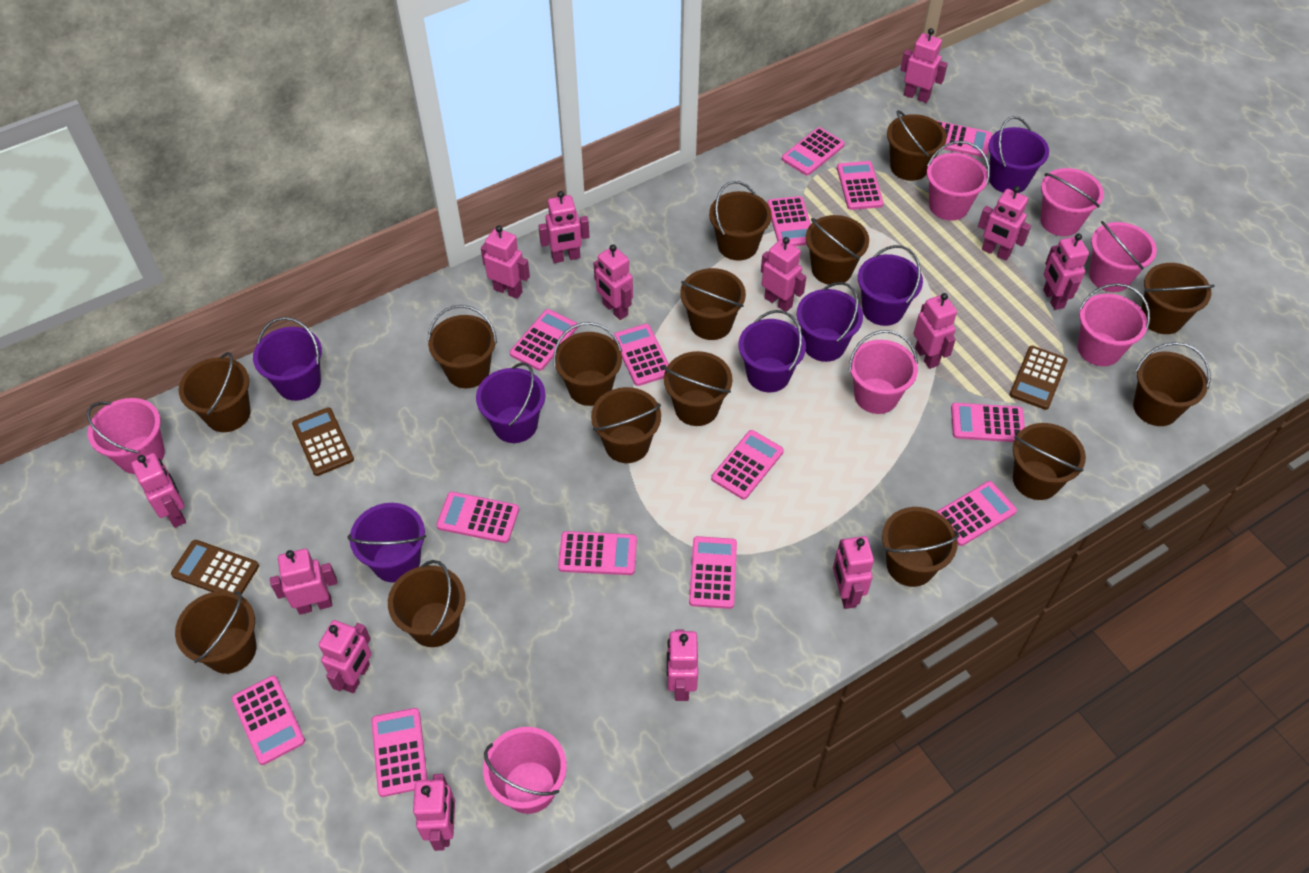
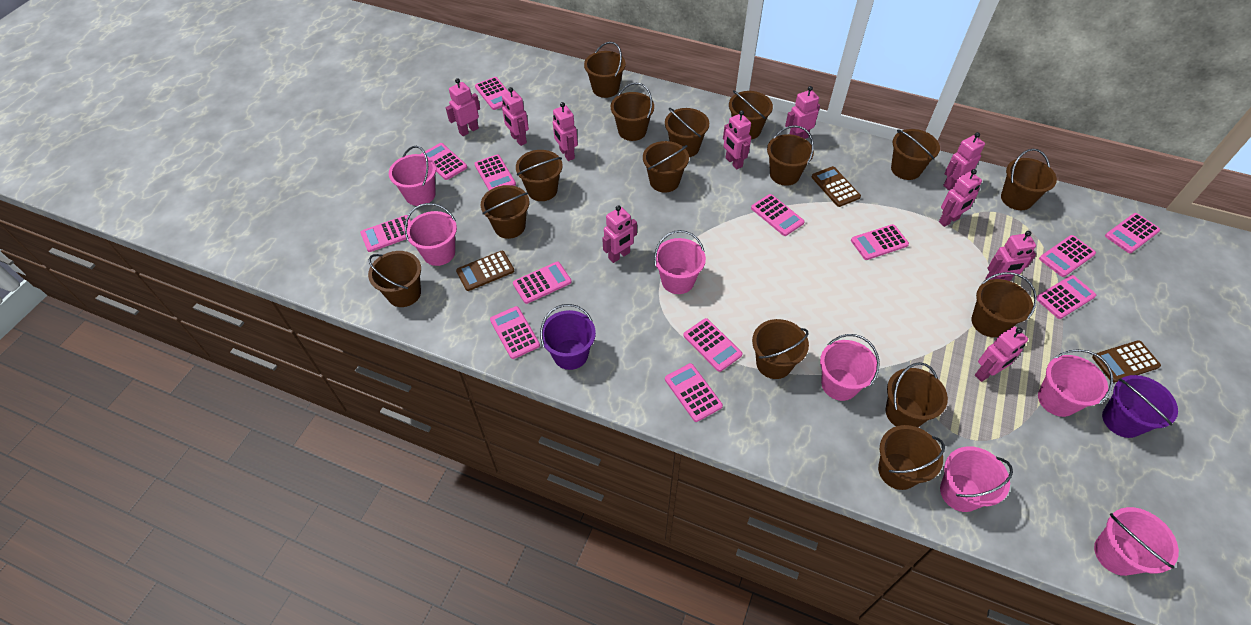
pink calculator: 14 -> 13
pink robot: 14 -> 10
purple bucket: 7 -> 2

